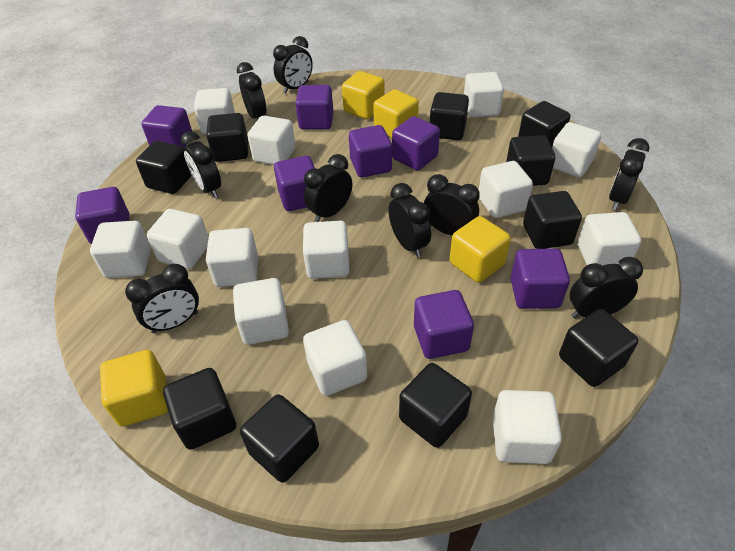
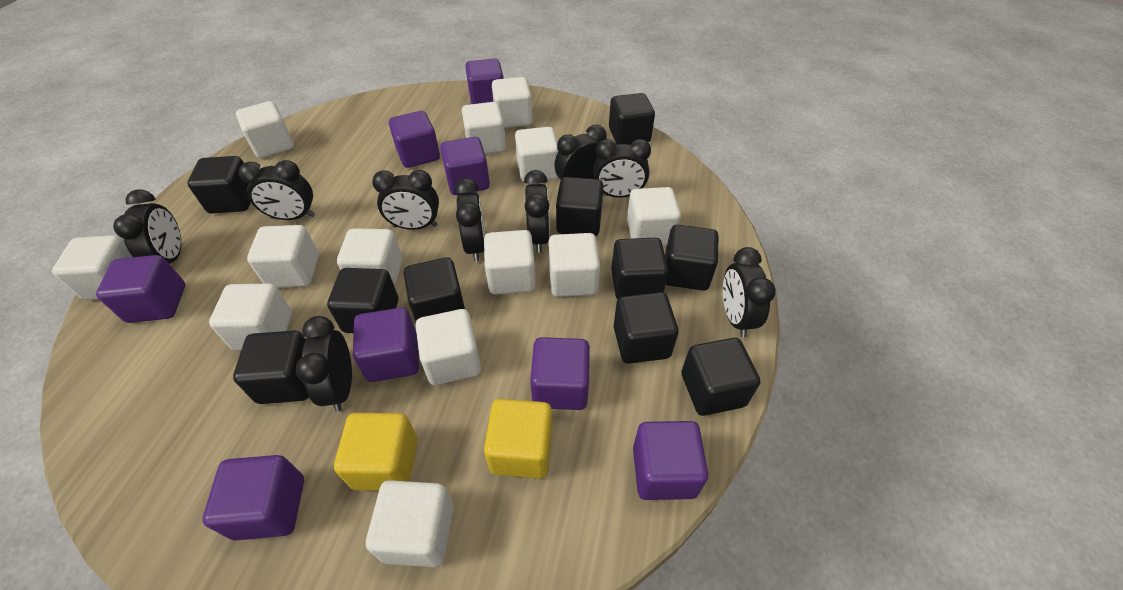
yellow cube: 4 -> 2

